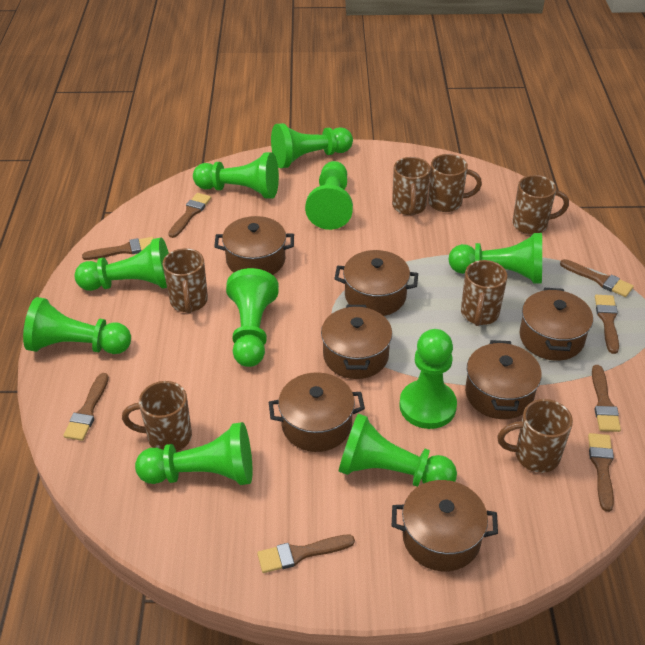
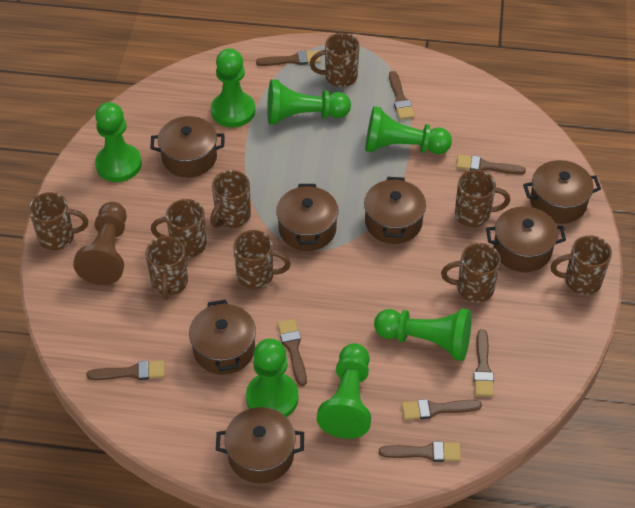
brown mug: 7 -> 9
brown pawn: 0 -> 1
green pawn: 10 -> 7

